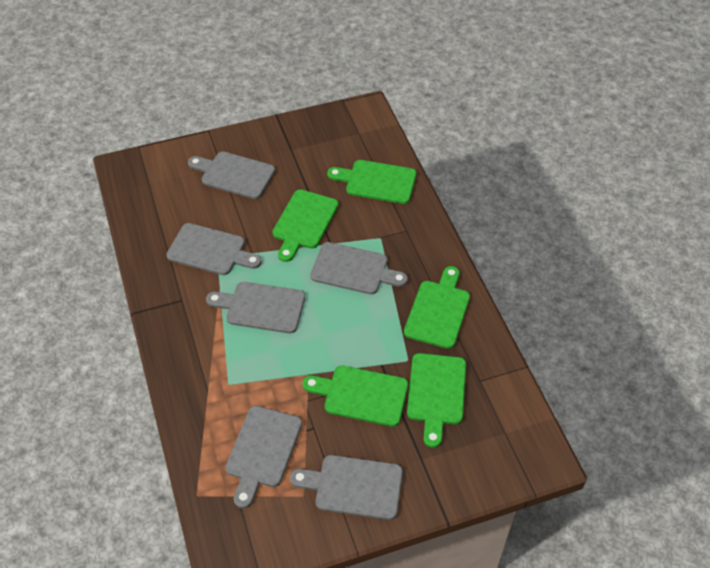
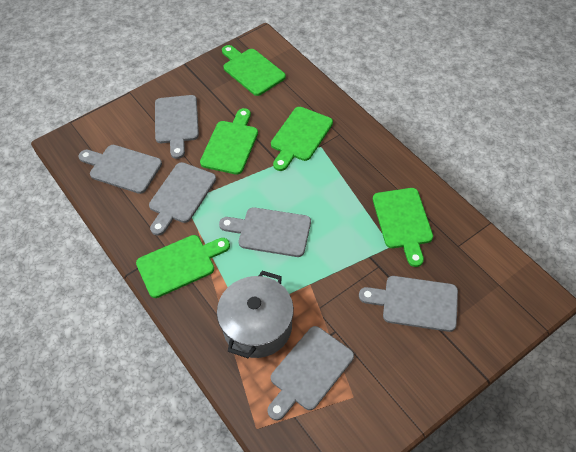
grey pot: 0 -> 1

